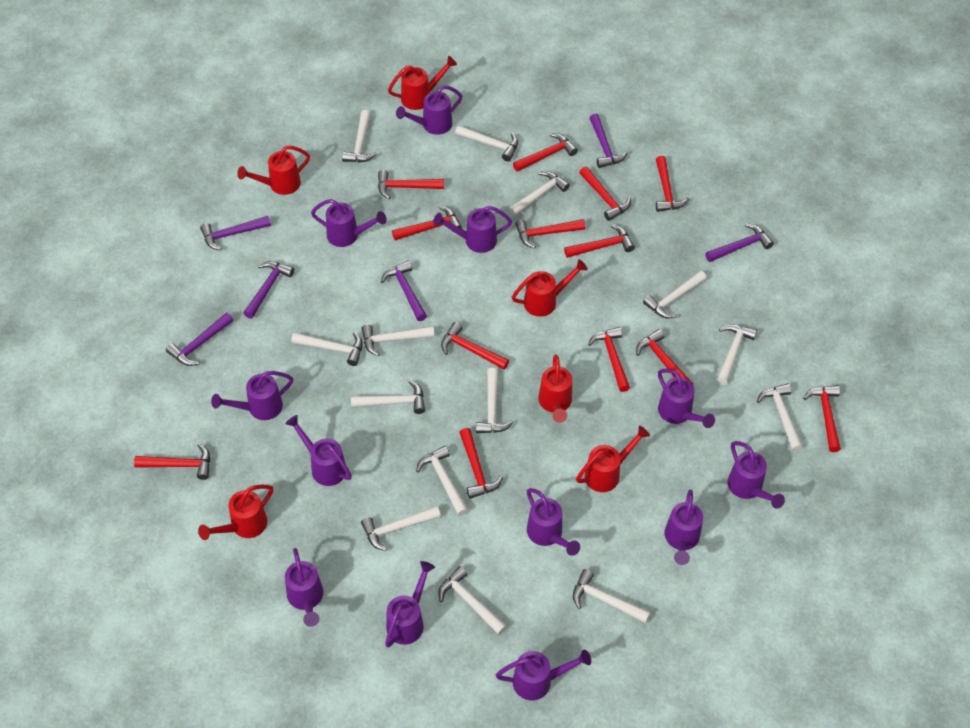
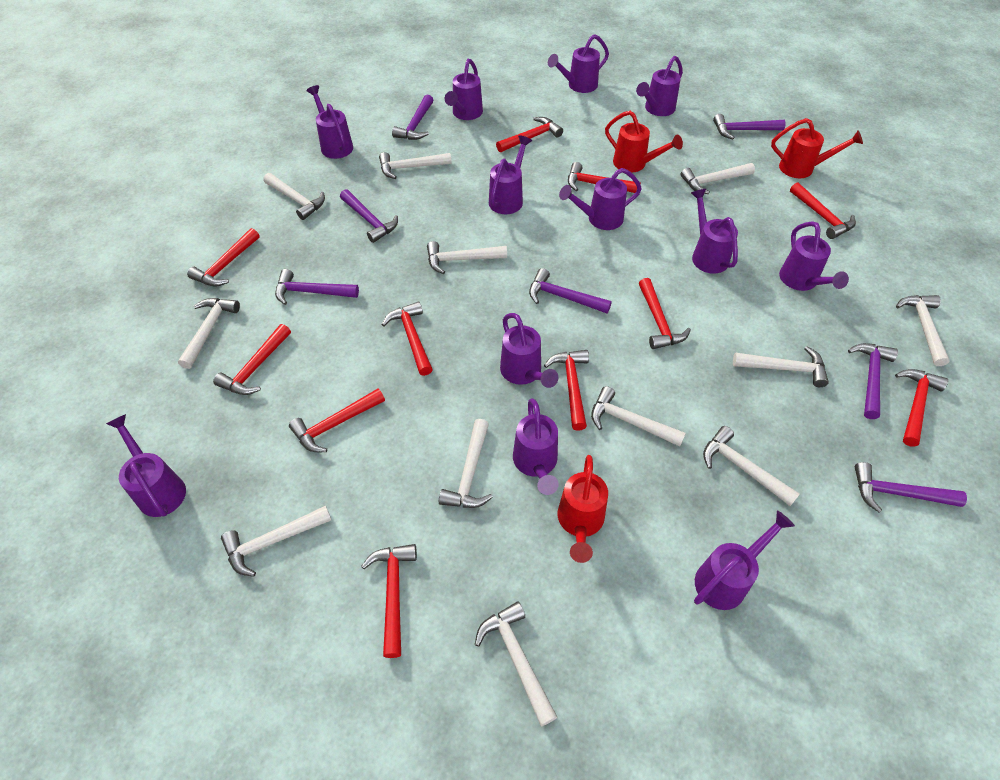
purple hammer: 6 -> 7
red hammer: 13 -> 11
red watering can: 6 -> 3
white hammer: 14 -> 12

